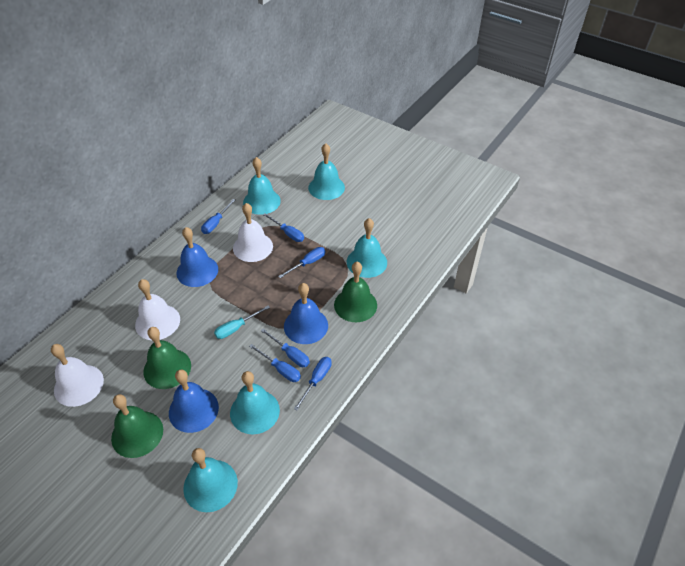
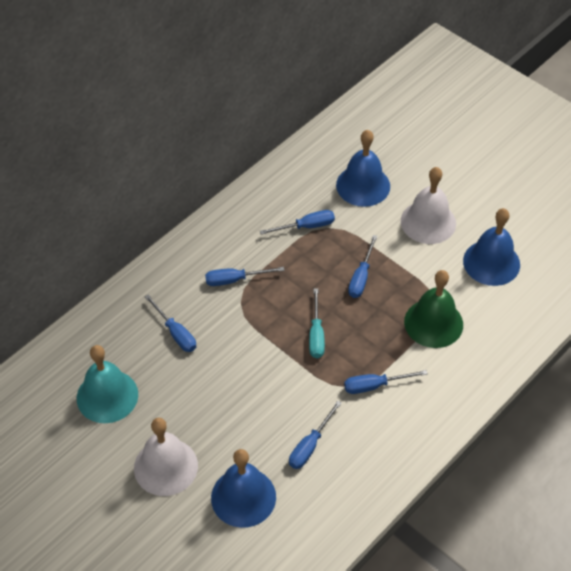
green bell: 3 -> 1
turquoise bell: 5 -> 1
white bell: 3 -> 2

